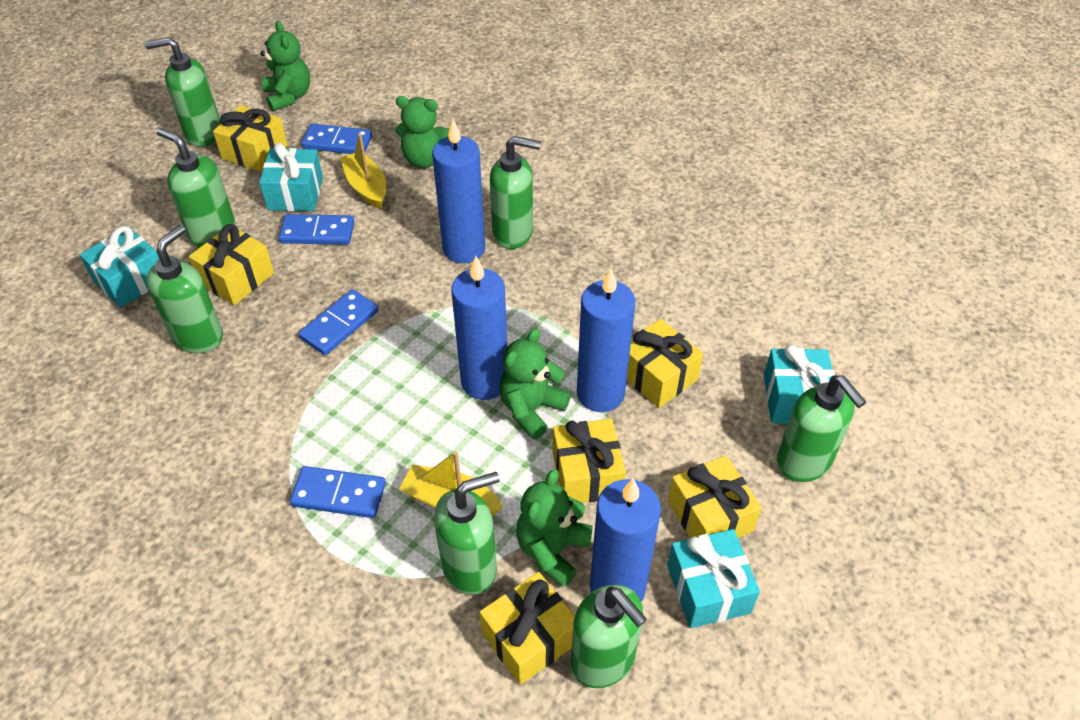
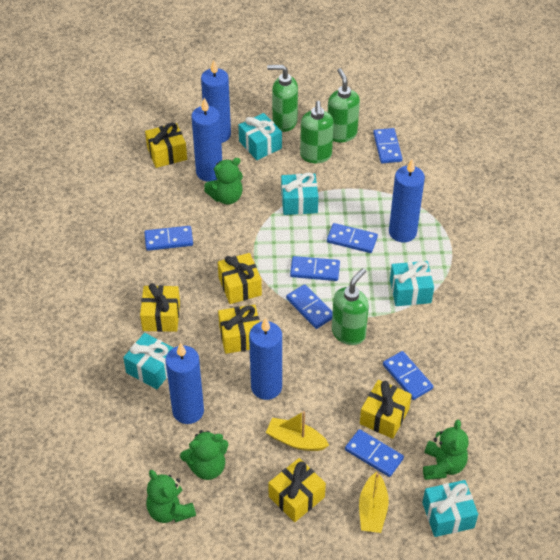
blue candle: 4 -> 5
blue domino: 4 -> 7
green soap dispenser: 7 -> 4
turquoise gift: 4 -> 5

